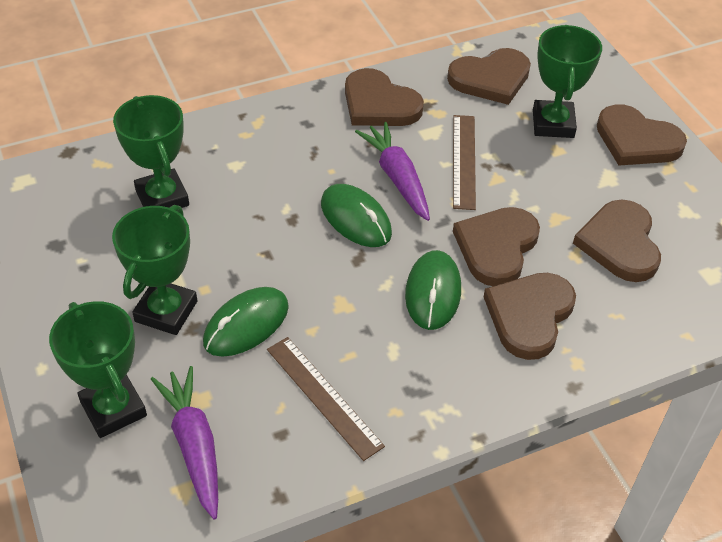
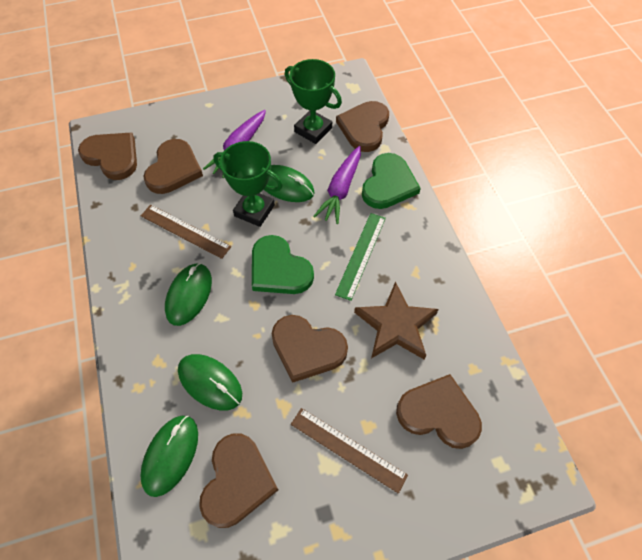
brown star: 0 -> 1
green heart: 0 -> 2
green mouse: 3 -> 4
green ruler: 0 -> 1
green trophy: 4 -> 2

